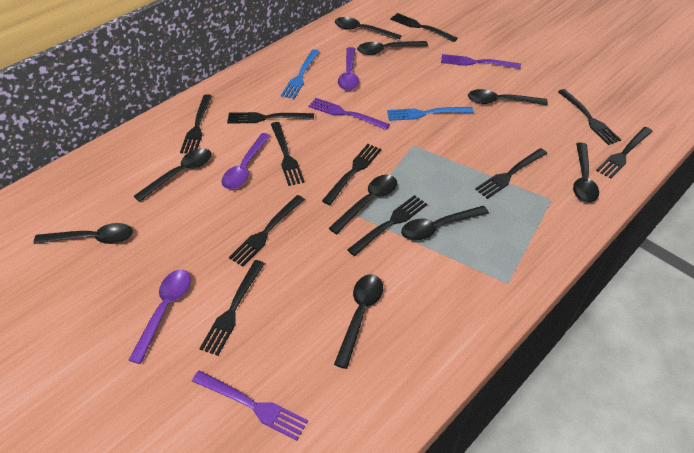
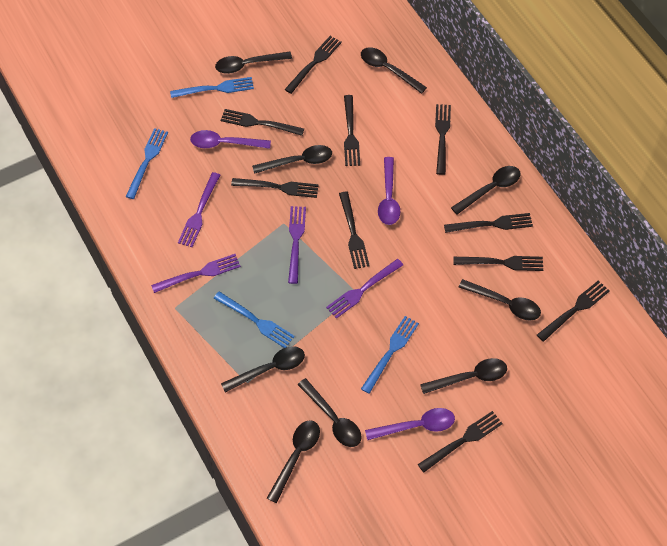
black fork: 11 -> 10
blue fork: 2 -> 4
purple fork: 3 -> 4

